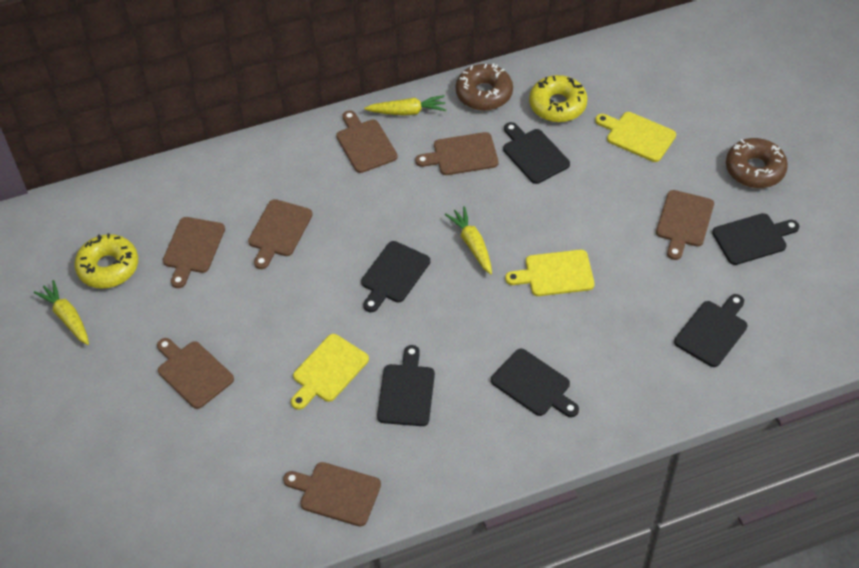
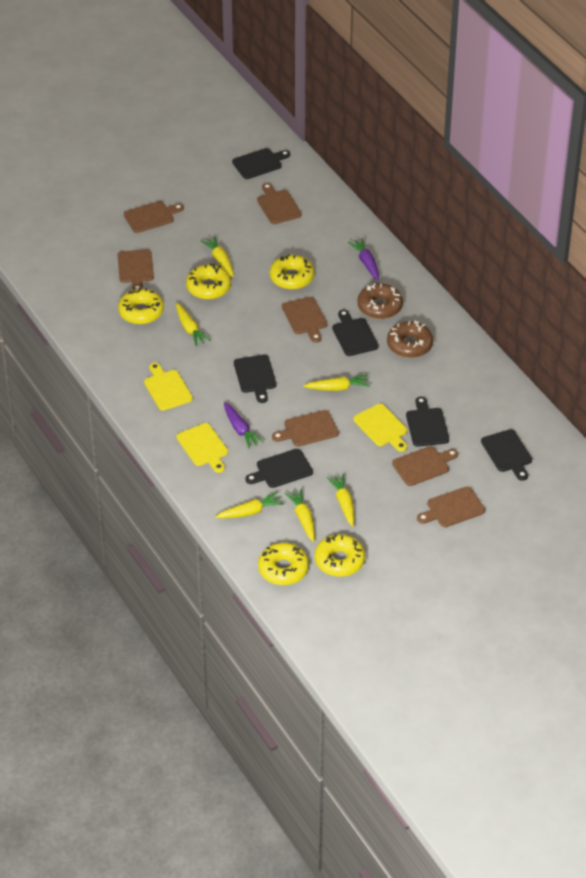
purple carrot: 0 -> 2
yellow carrot: 3 -> 6
yellow donut: 2 -> 5

